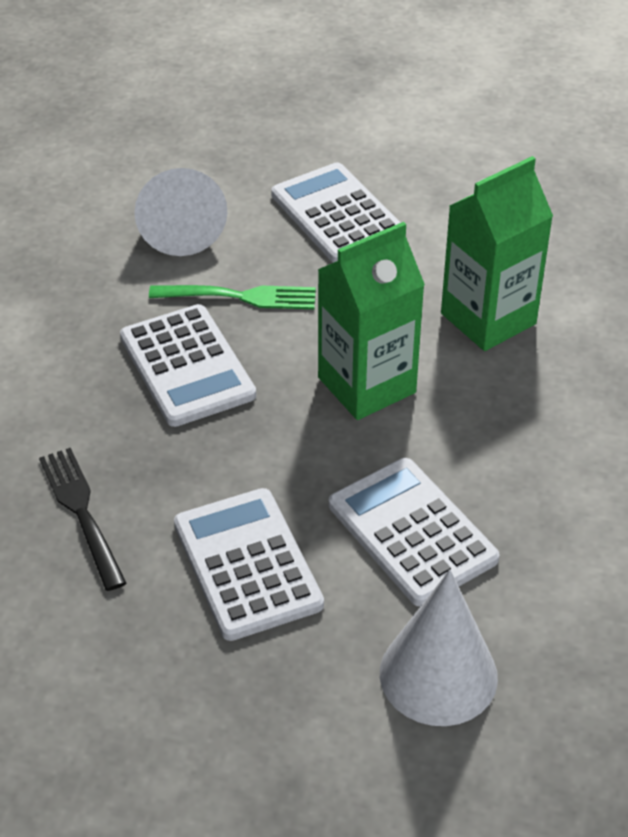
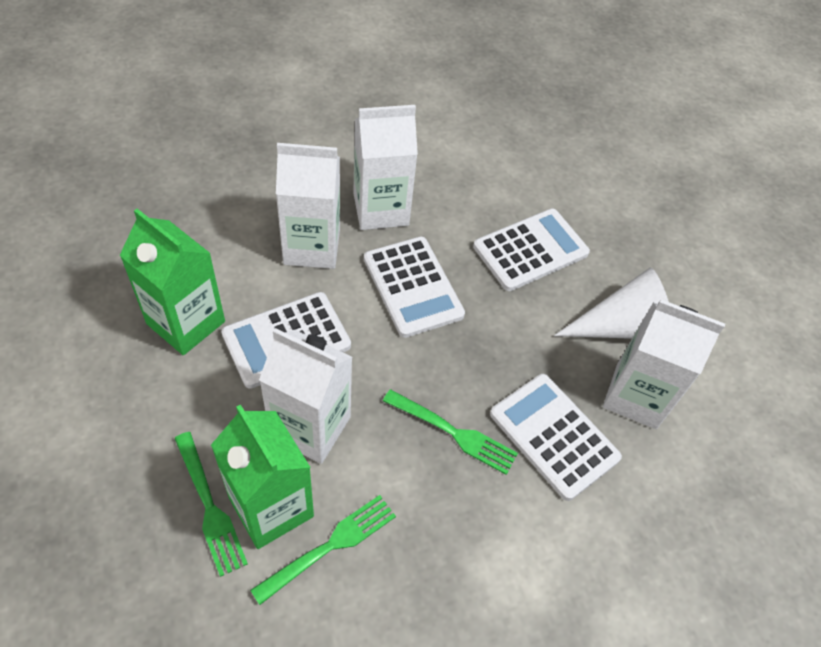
black fork: 1 -> 0
green fork: 1 -> 3
white carton: 0 -> 4
white cone: 2 -> 1

